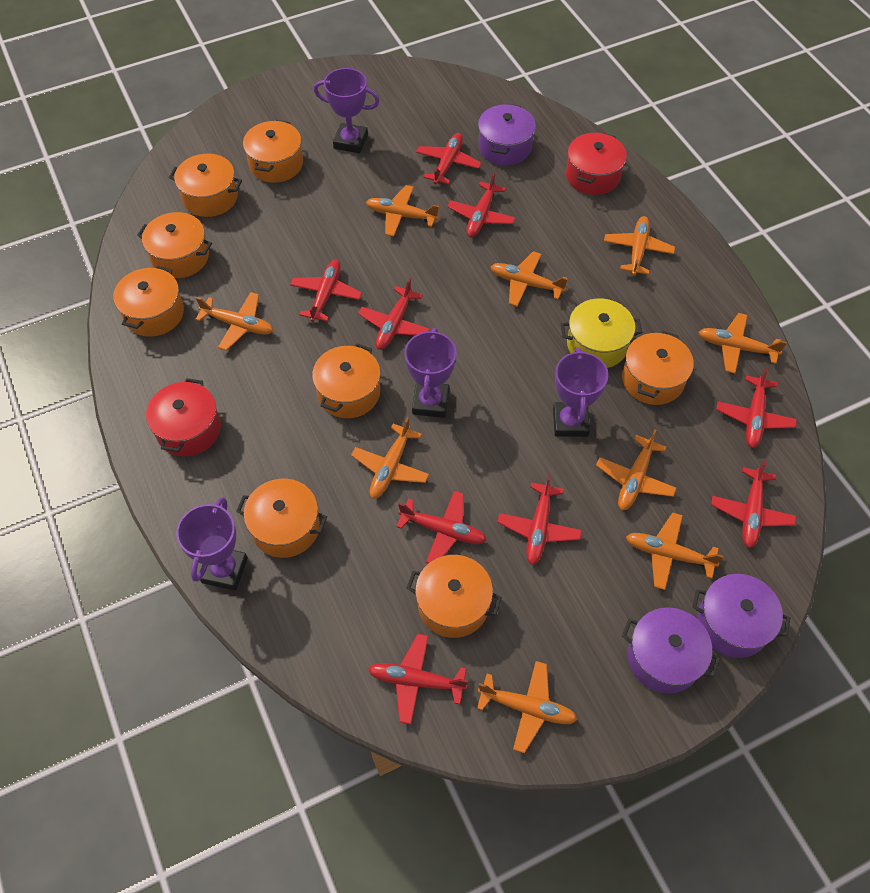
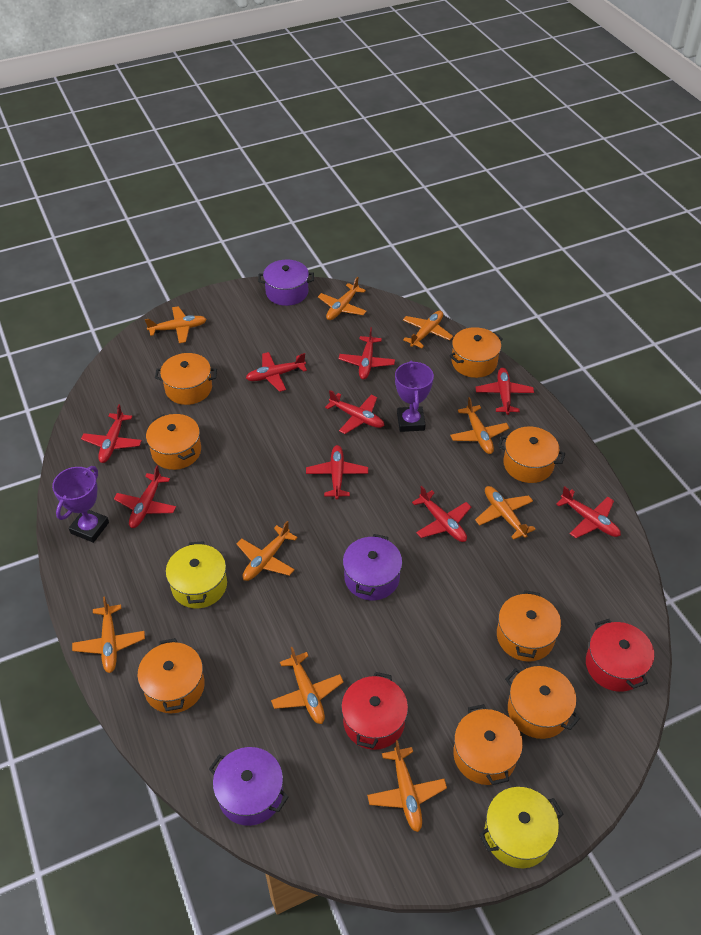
purple trophy: 4 -> 2
yellow pot: 1 -> 2

